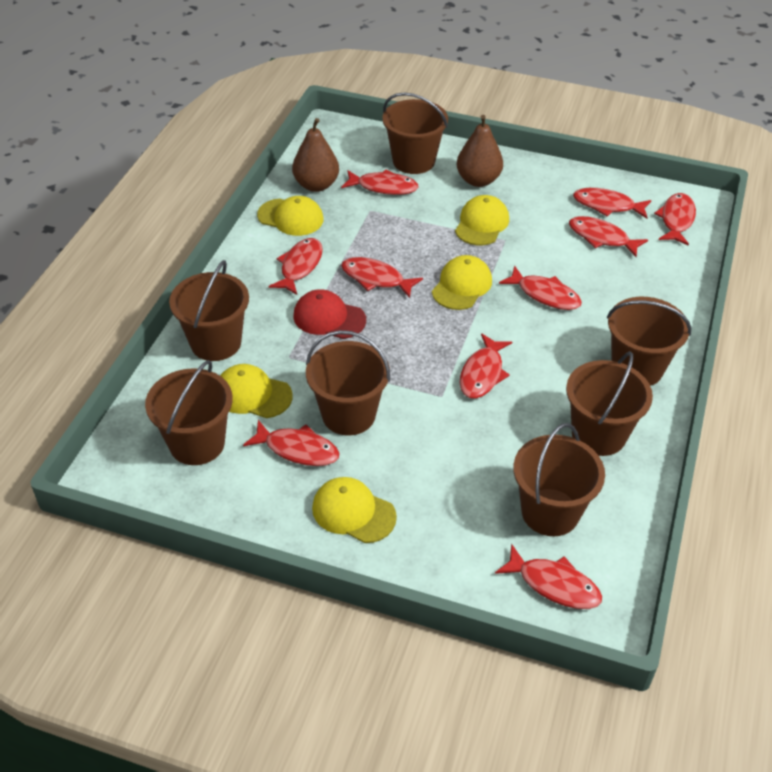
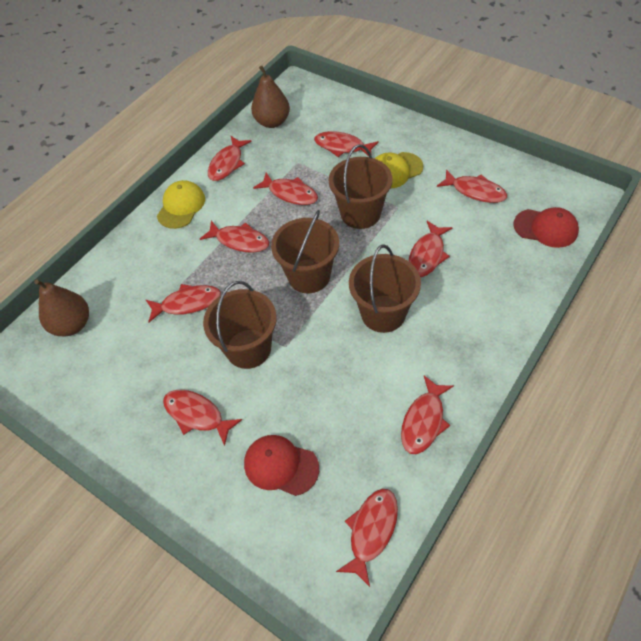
brown bucket: 7 -> 4
red cap: 1 -> 2
yellow cap: 5 -> 2

